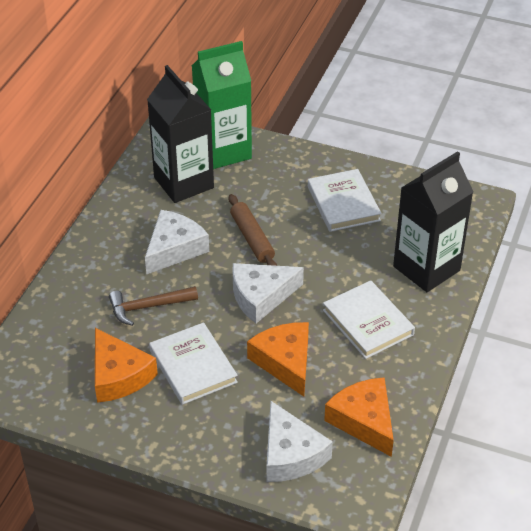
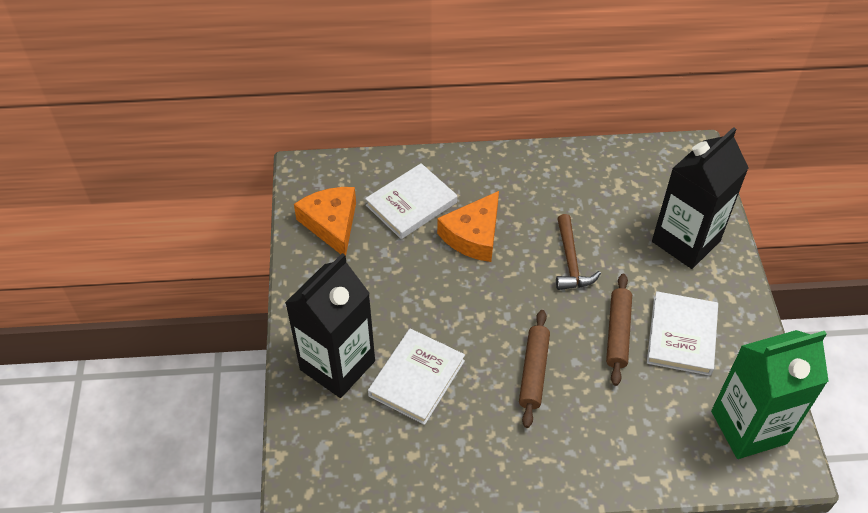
brown rolling pin: 1 -> 2
orange cheese: 3 -> 2
white cheese: 3 -> 0

